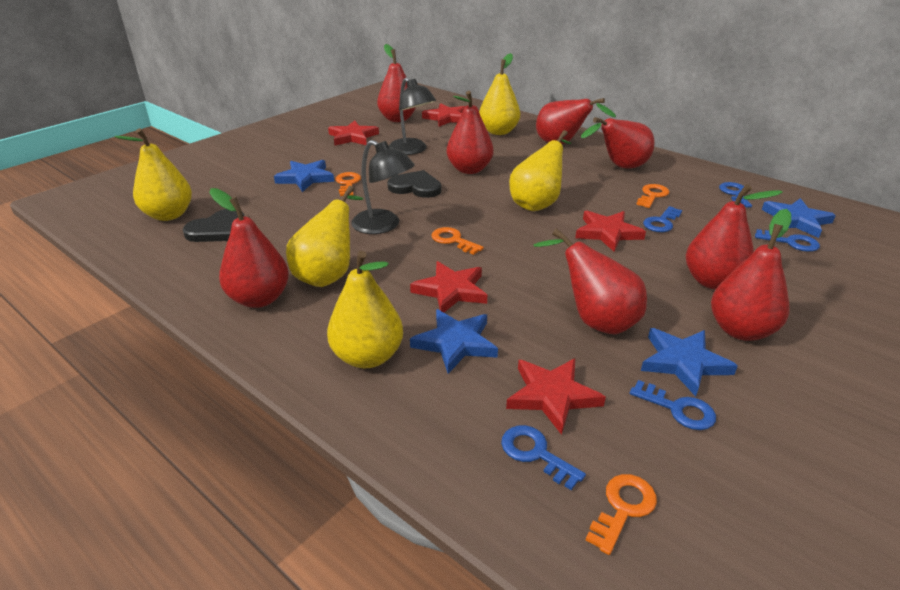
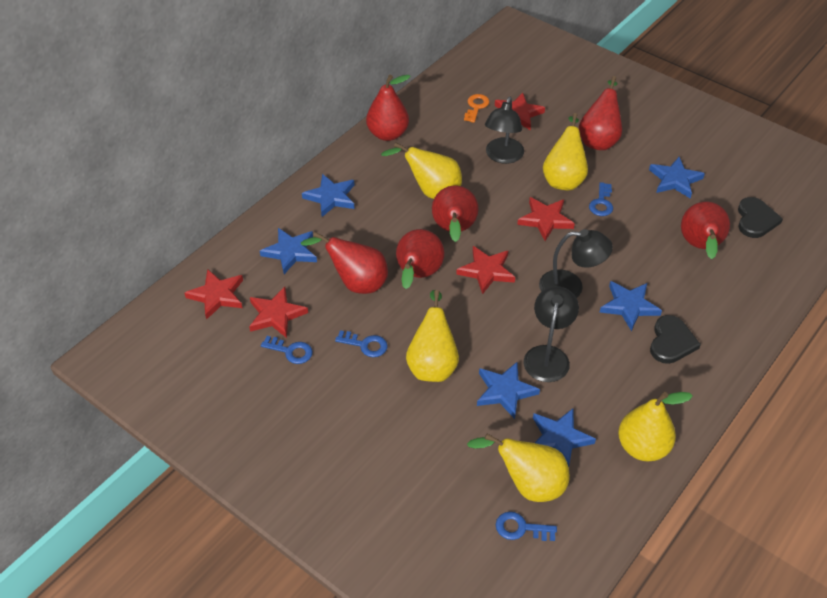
black lamp: 2 -> 3
blue key: 5 -> 4
blue star: 4 -> 6
orange key: 4 -> 1
red pear: 8 -> 6

